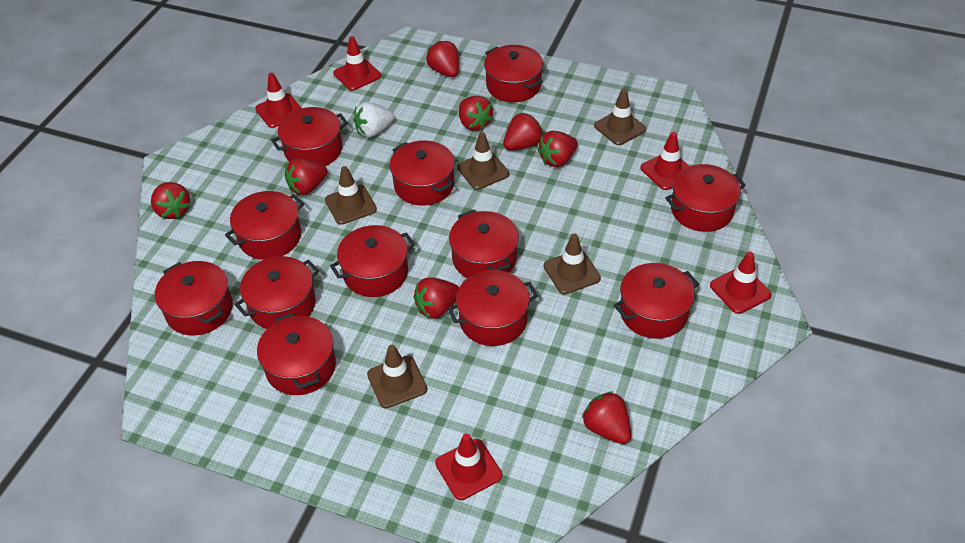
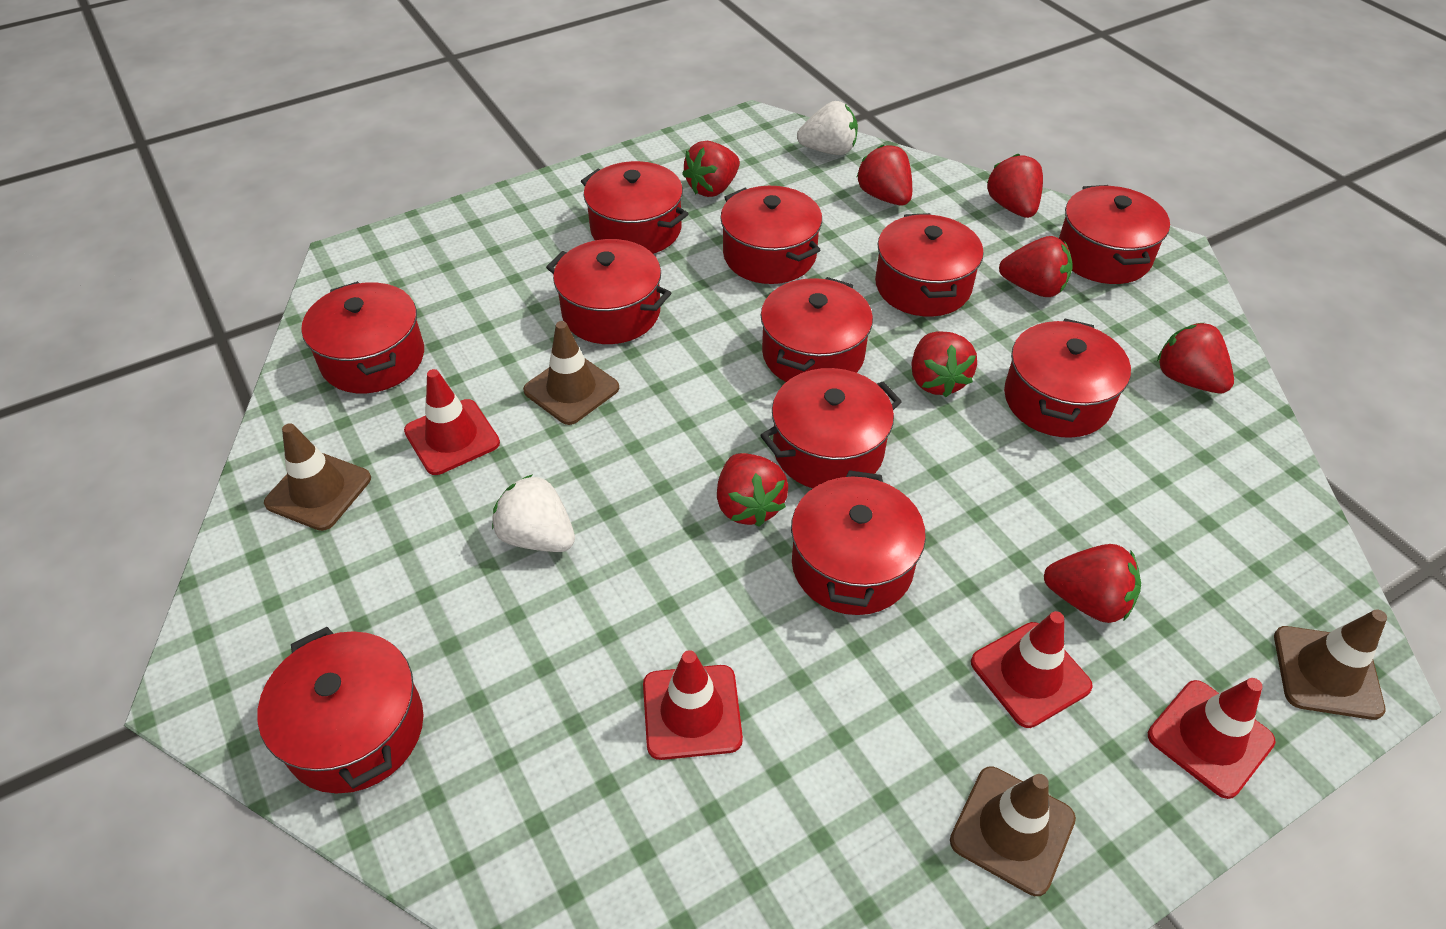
brown traffic cone: 5 -> 4
red pot: 12 -> 11
red traffic cone: 5 -> 4
white strawberry: 1 -> 2

